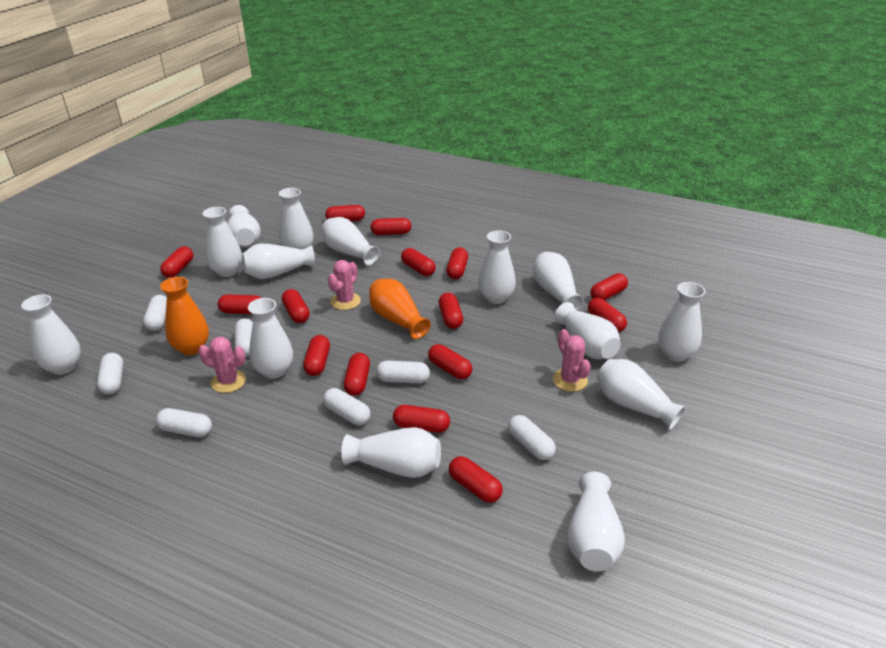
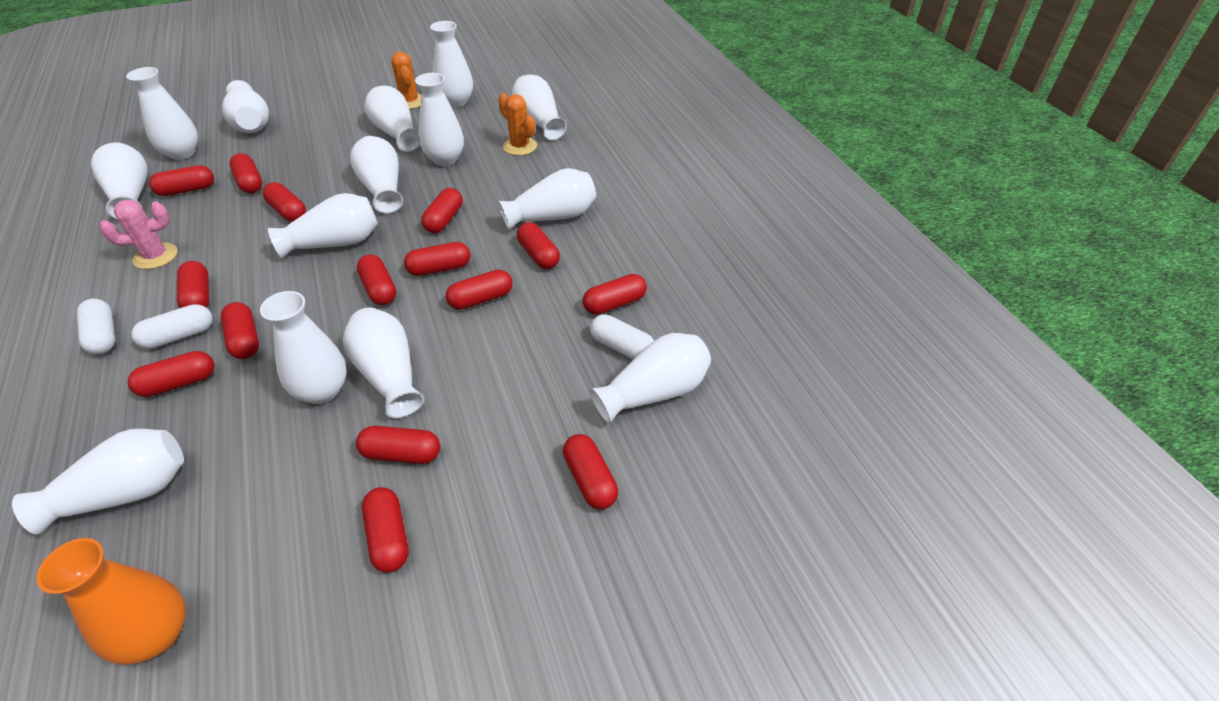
orange cactus: 0 -> 2
orange vase: 2 -> 1
pink cactus: 3 -> 1
white capsule: 7 -> 3

